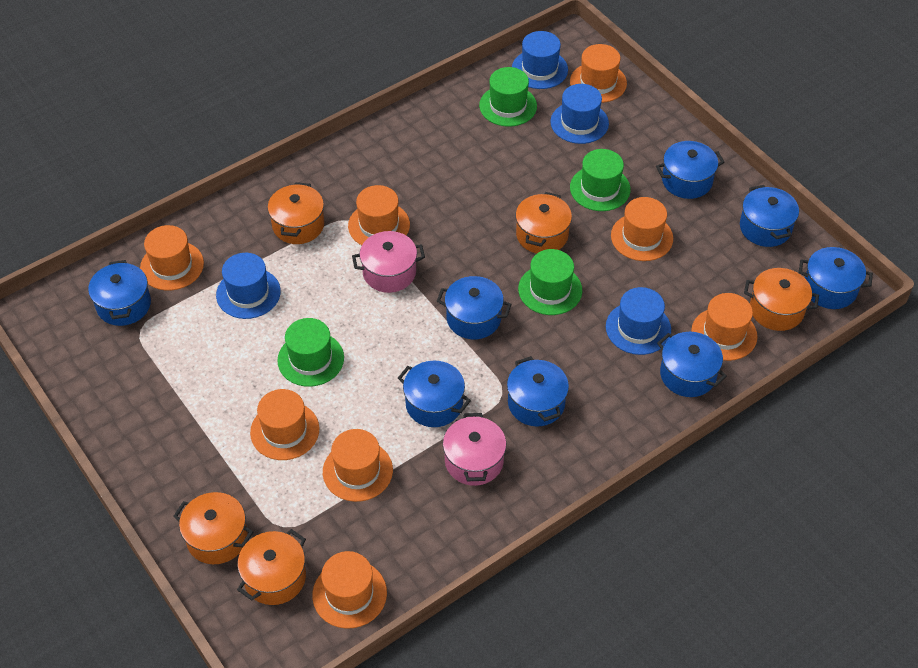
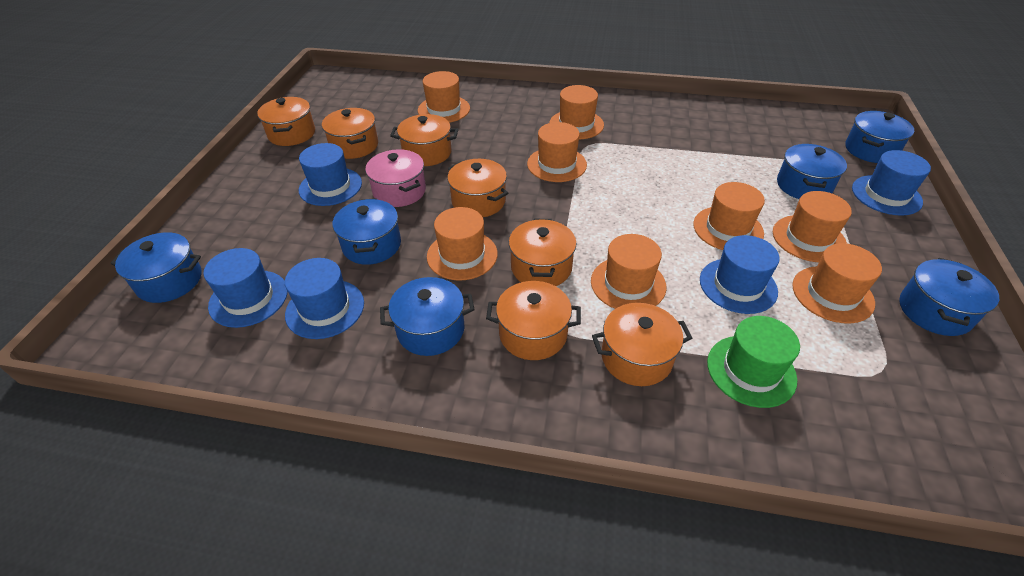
blue hat: 4 -> 5
blue pot: 8 -> 6
green hat: 4 -> 1
orange pot: 5 -> 7
pink pot: 2 -> 1

